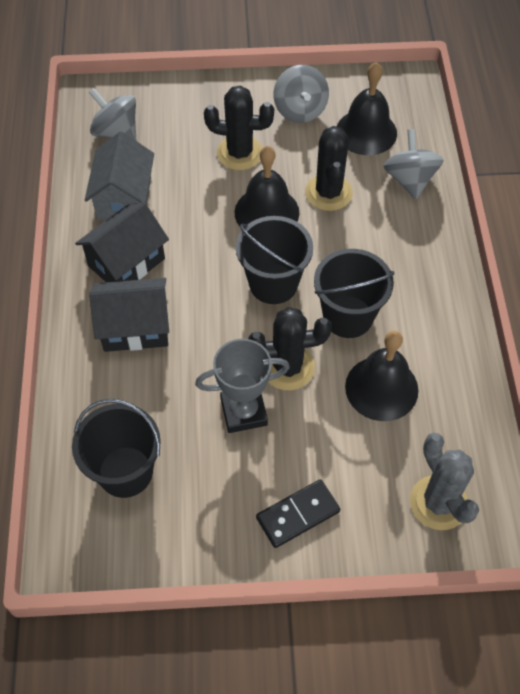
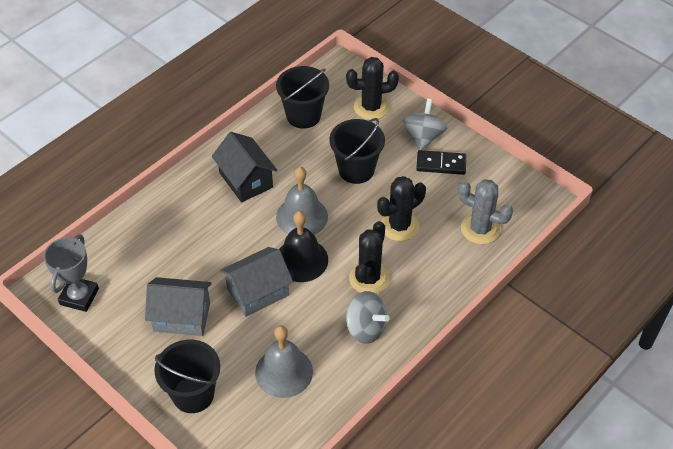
black bell: 3 -> 1
black house: 2 -> 1
grey bell: 0 -> 2
grey house: 1 -> 2
grey spinning top: 3 -> 2

